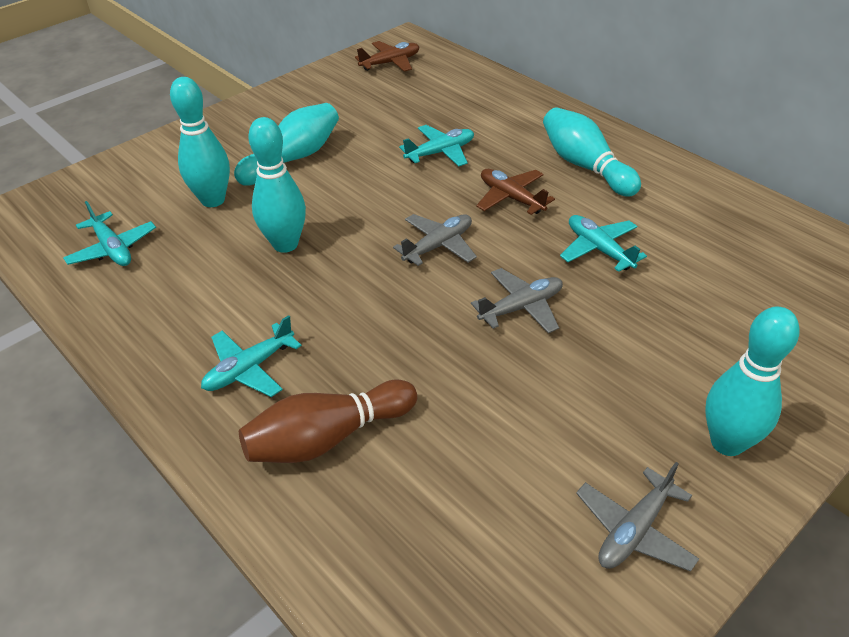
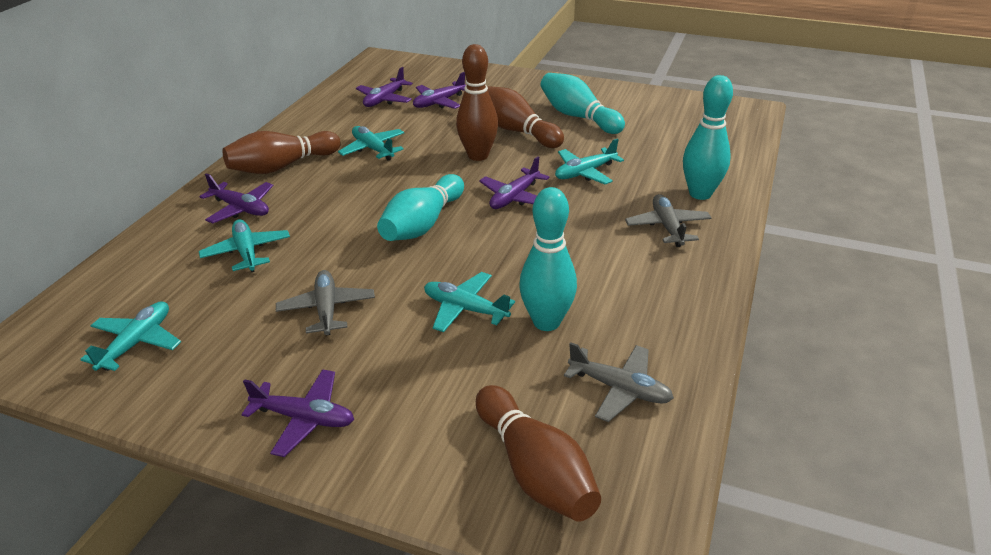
brown bowling pin: 1 -> 4
brown plane: 2 -> 0
purple plane: 0 -> 5
turquoise bowling pin: 5 -> 4
turquoise plane: 4 -> 5

